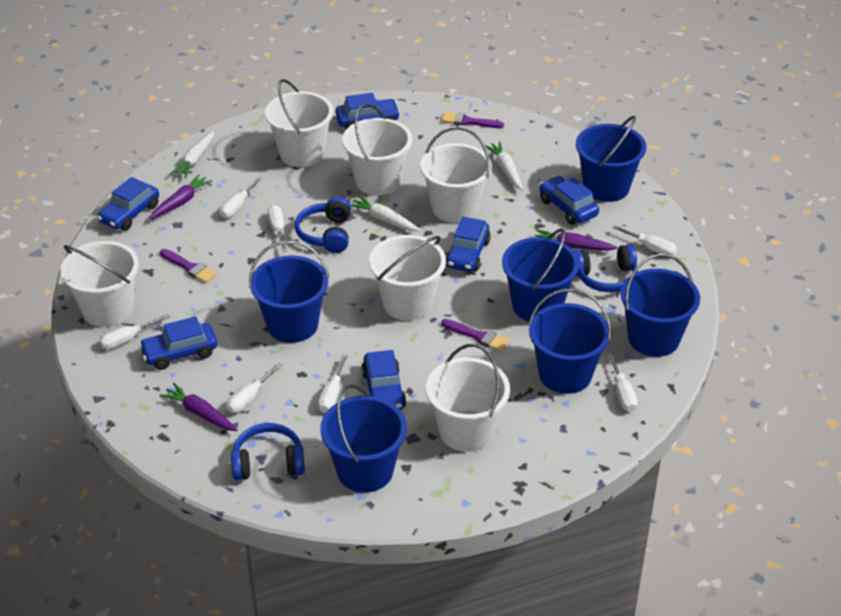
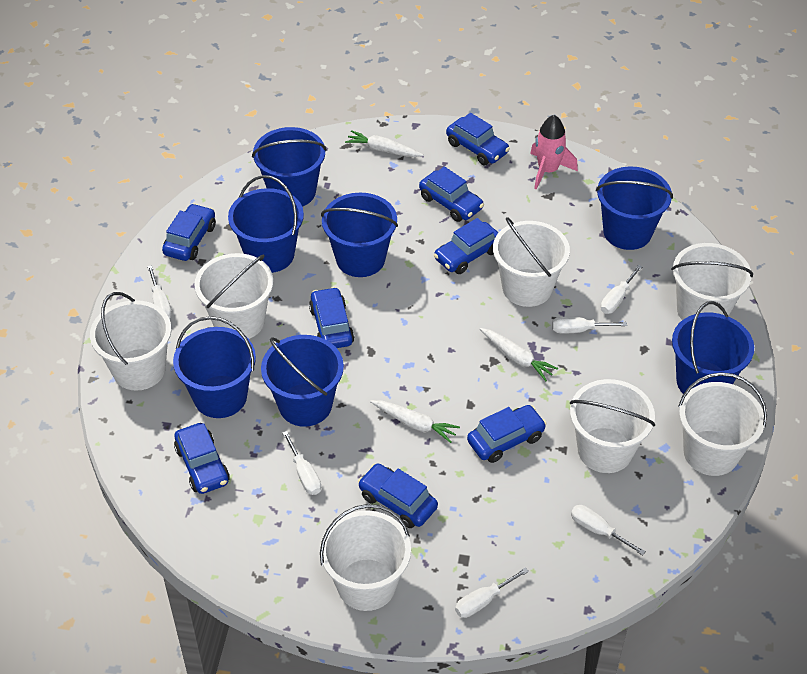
blue bucket: 6 -> 7
blue car: 6 -> 8
blue headphones: 3 -> 0
pink rocket: 0 -> 1
purple brush: 3 -> 0
purple carrot: 3 -> 0
white bucket: 6 -> 7
white screwdriver: 7 -> 6

